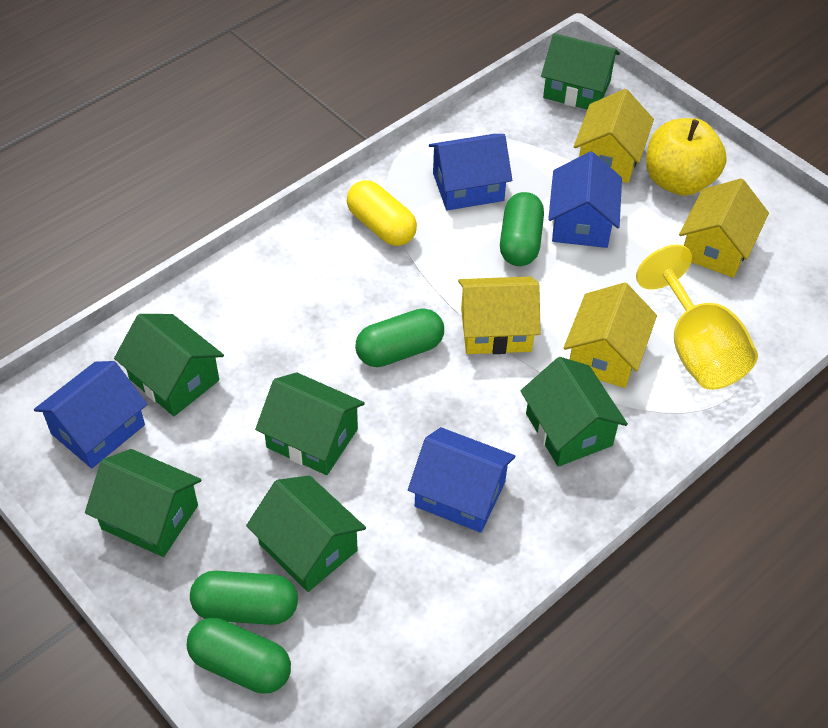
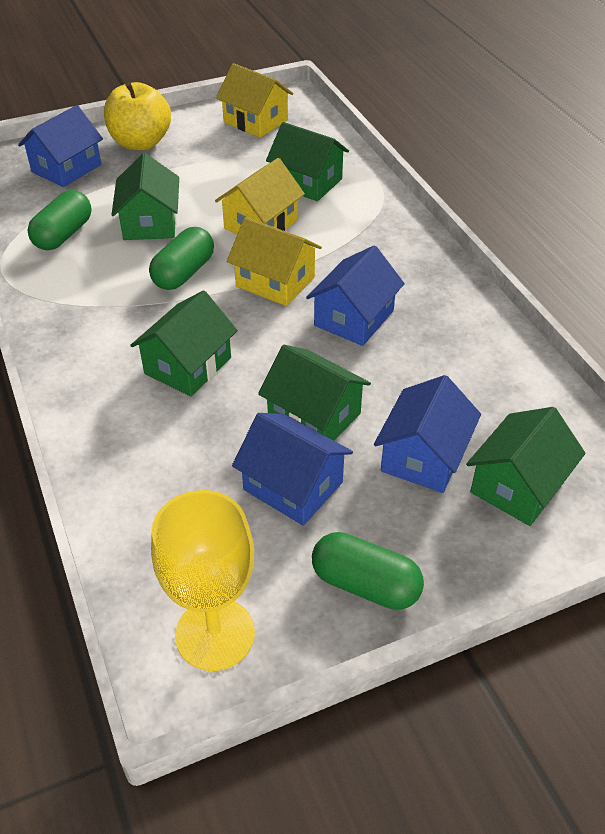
green capsule: 4 -> 3
green house: 6 -> 5
yellow capsule: 1 -> 0
yellow house: 4 -> 3

